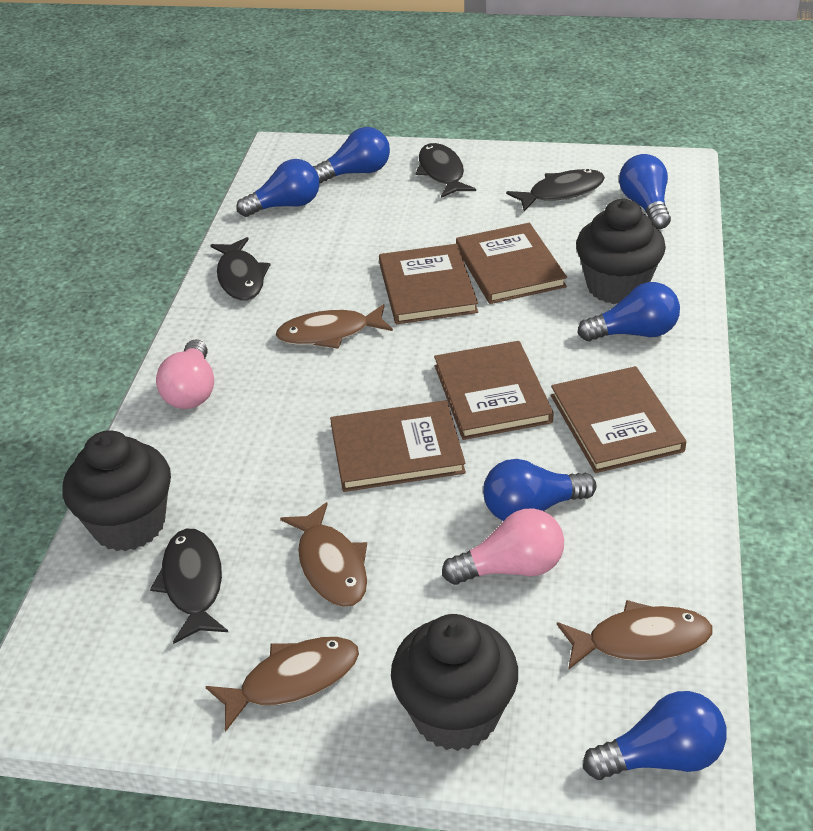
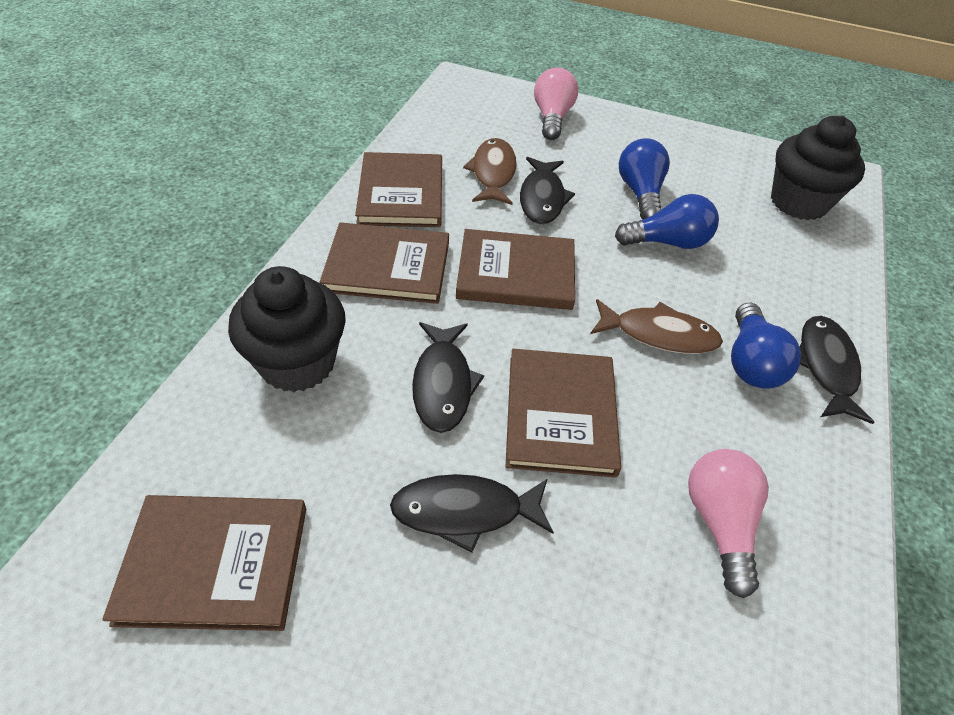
black cupcake: 3 -> 2
blue light bulb: 6 -> 3
brown fish: 4 -> 2

